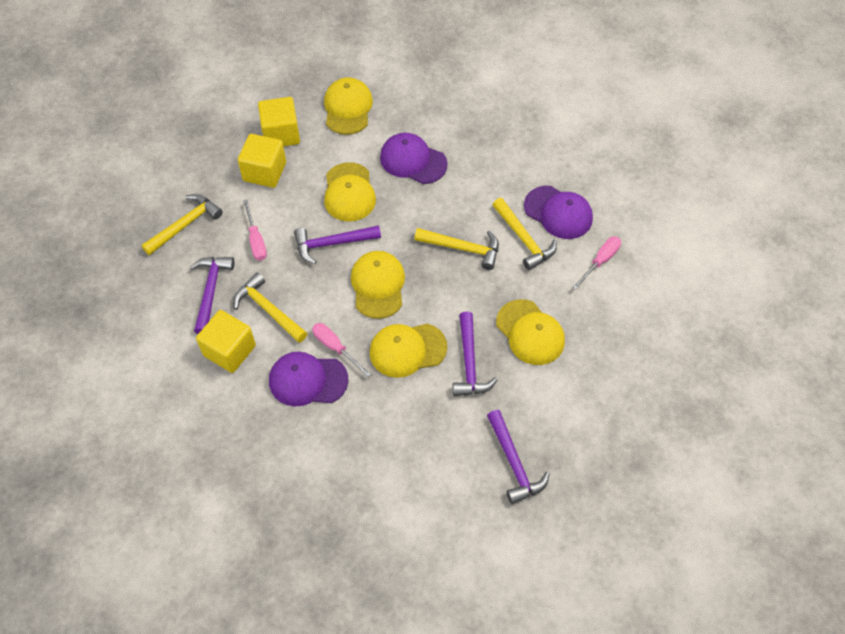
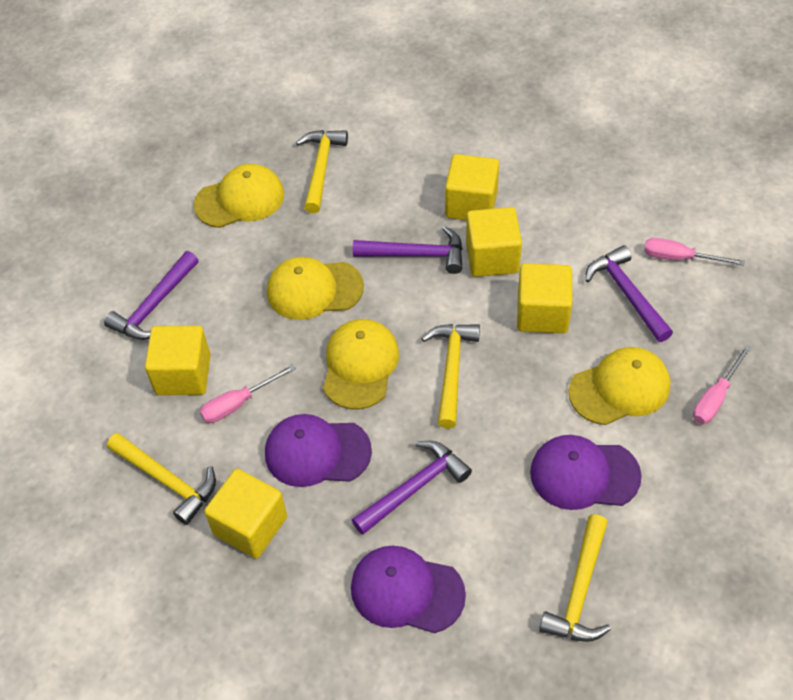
yellow cap: 5 -> 4
yellow cube: 3 -> 5

